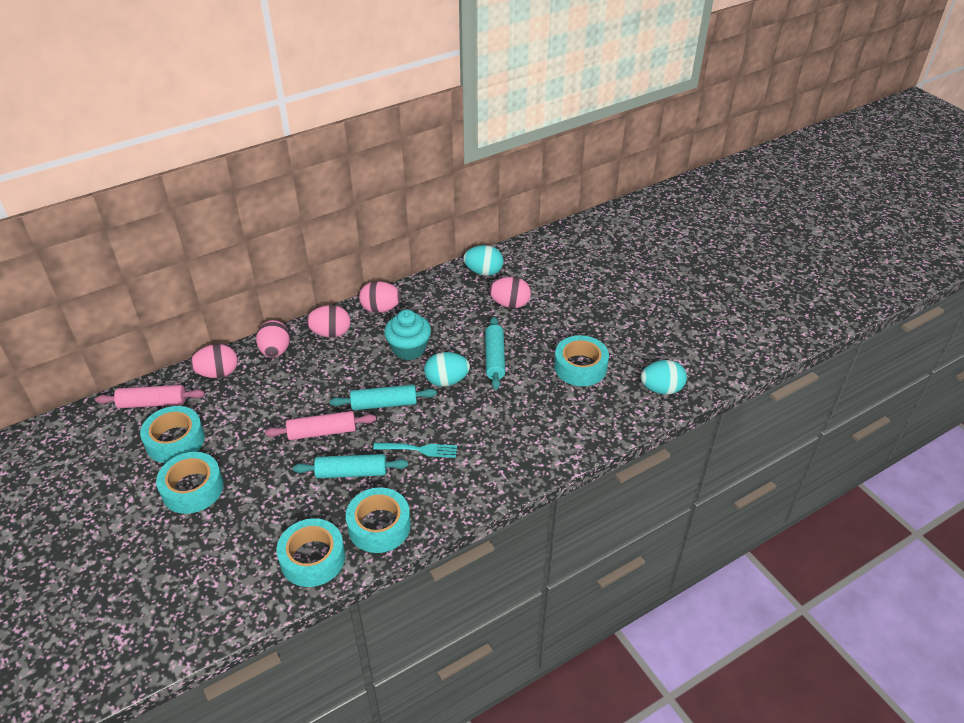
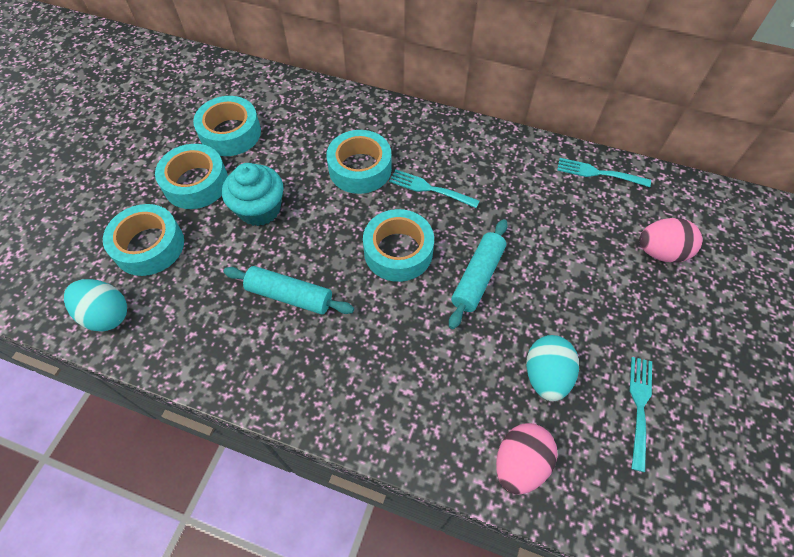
pink egg: 5 -> 2
pink rolling pin: 2 -> 0
turquoise egg: 3 -> 2
turquoise fork: 1 -> 3
turquoise rolling pin: 3 -> 2

